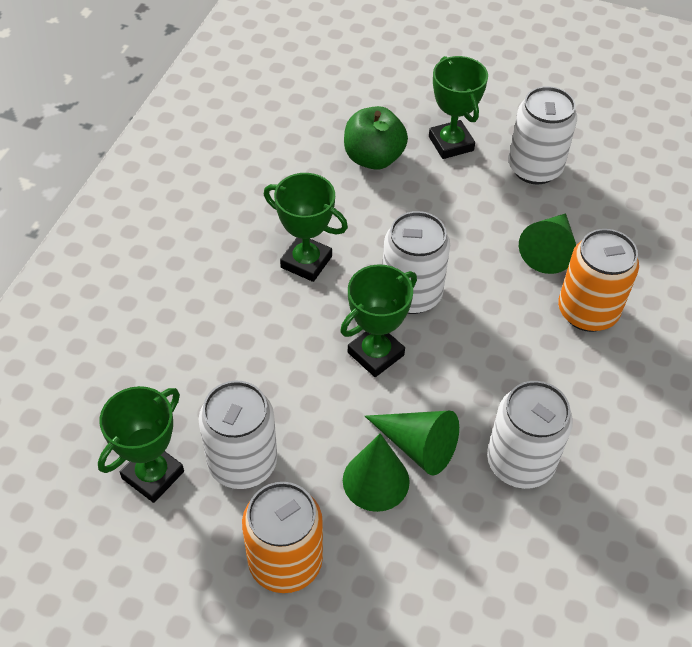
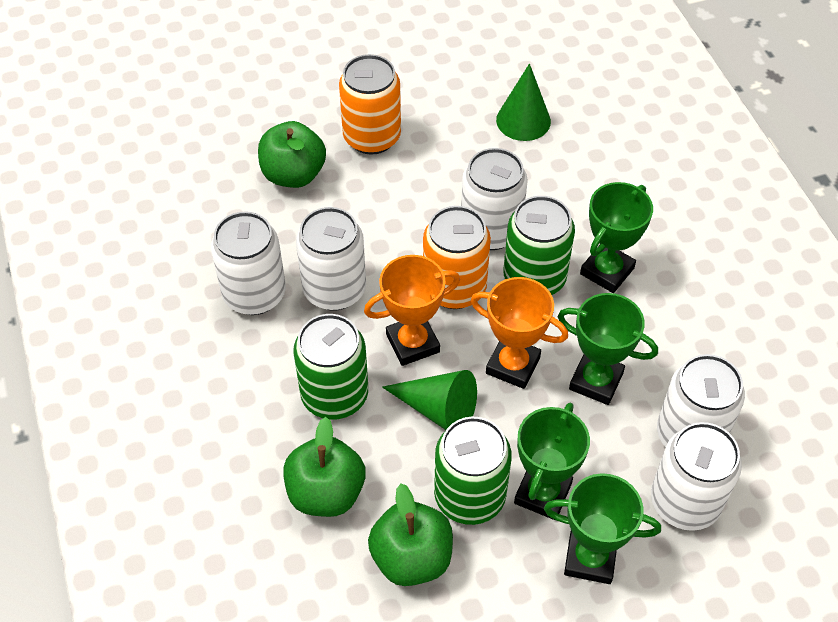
green apple: 1 -> 3
green can: 0 -> 3
green cone: 3 -> 2
orange trophy: 0 -> 2
white can: 4 -> 5

